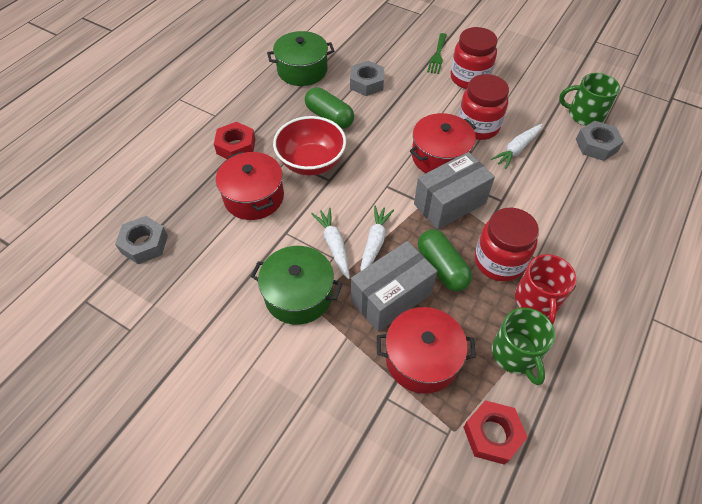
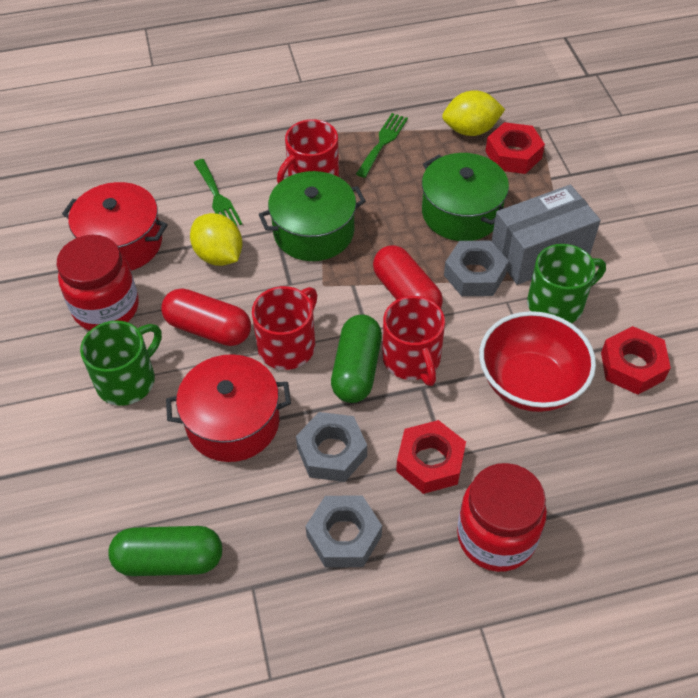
green fork: 1 -> 2
grey box: 2 -> 1
red capsule: 0 -> 2
red jar: 3 -> 2
red mug: 1 -> 3
red nut: 2 -> 3
red pot: 3 -> 2
white carrot: 3 -> 0
yellow lemon: 0 -> 2

